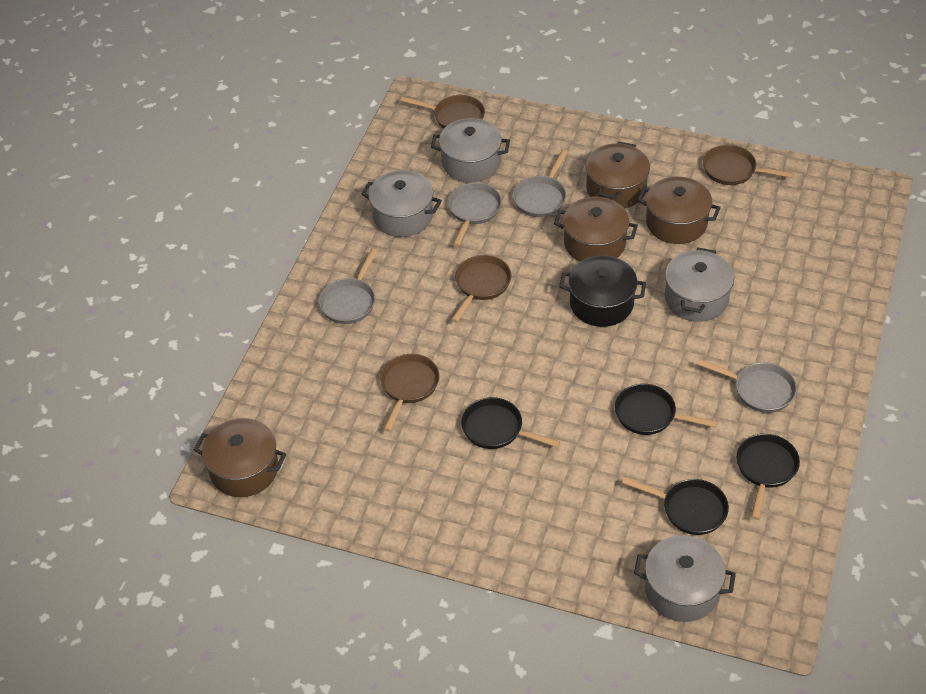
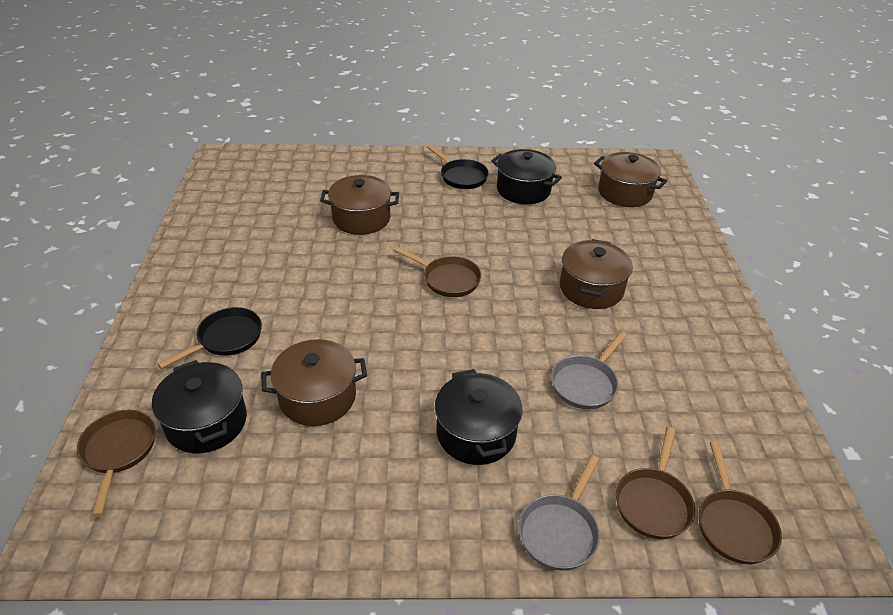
black pan: 4 -> 2
black pot: 1 -> 3
grey pan: 4 -> 2
grey pot: 4 -> 0

